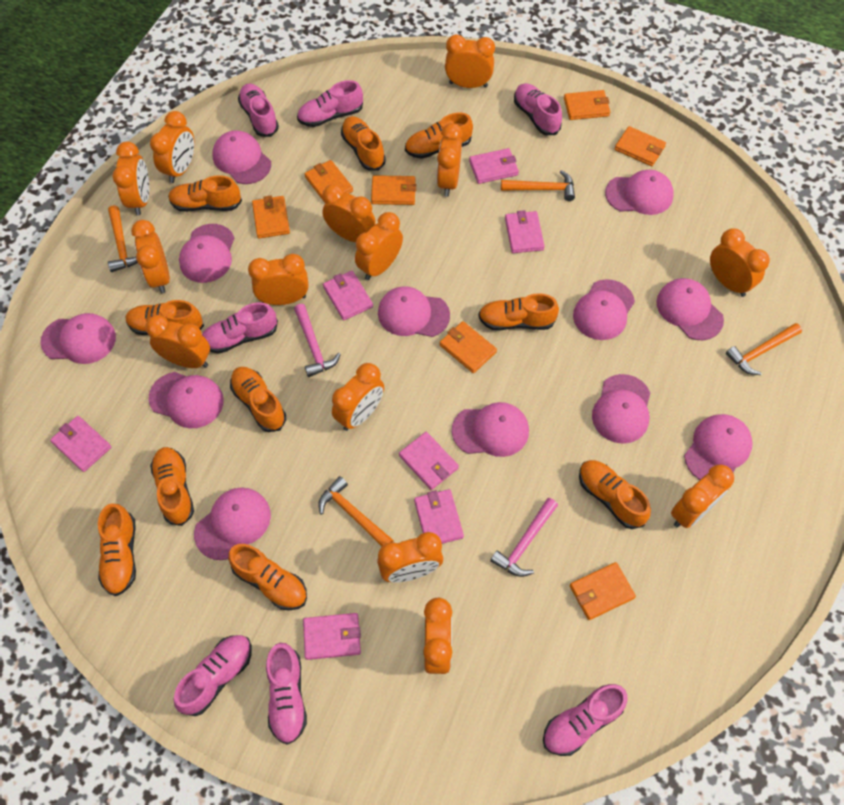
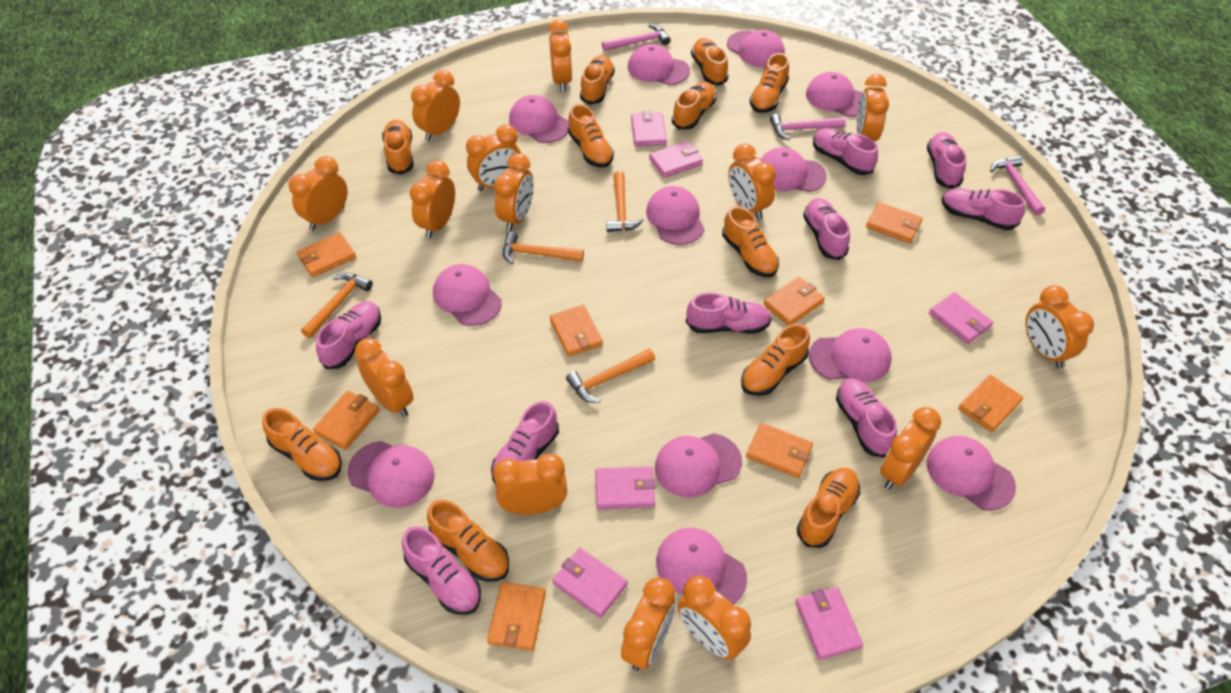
orange shoe: 10 -> 11
orange wallet: 7 -> 8
pink hammer: 2 -> 3
pink shoe: 7 -> 9
pink wallet: 7 -> 6

